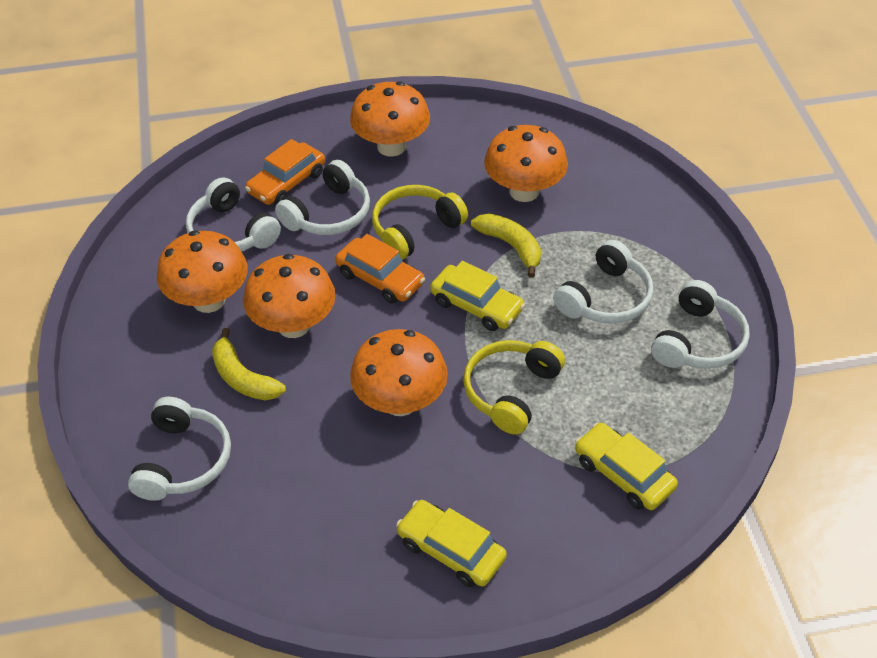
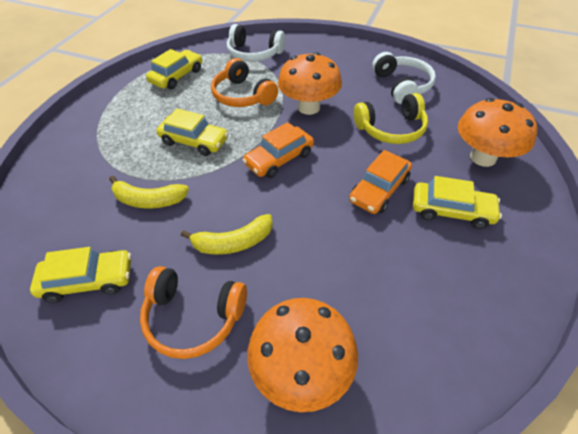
orange headphones: 0 -> 2
orange mushroom: 5 -> 3
white headphones: 5 -> 2
yellow car: 3 -> 4
yellow headphones: 2 -> 1

